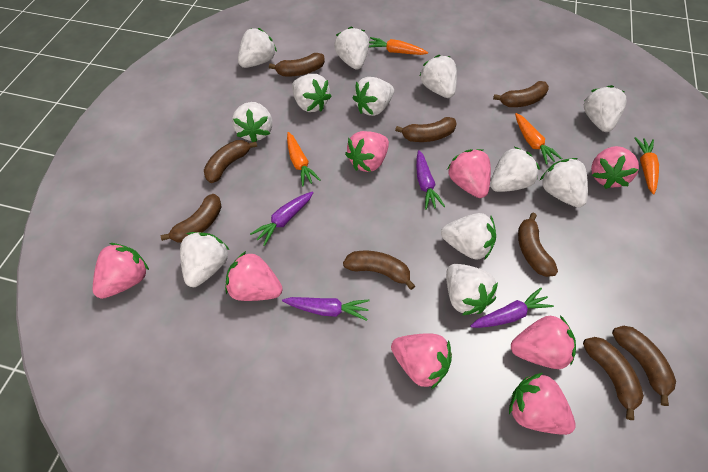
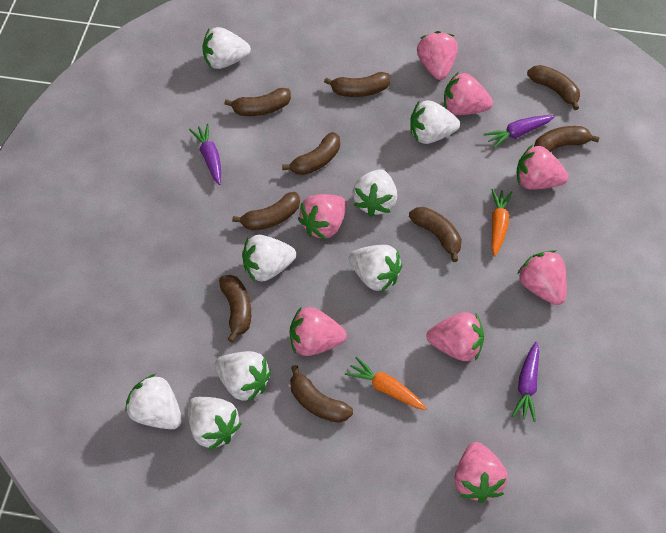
orange carrot: 4 -> 2
purple carrot: 4 -> 3
white strawberry: 12 -> 8

